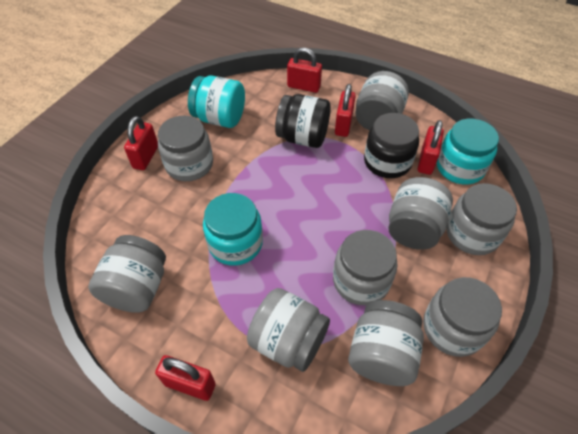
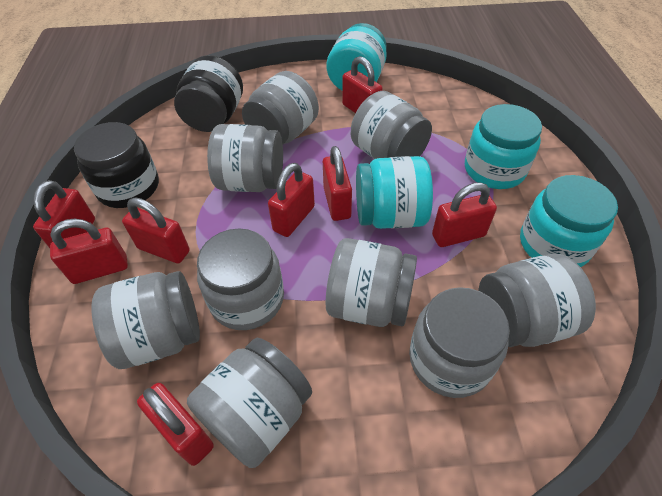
red padlock: 5 -> 8
turquoise jar: 3 -> 4

